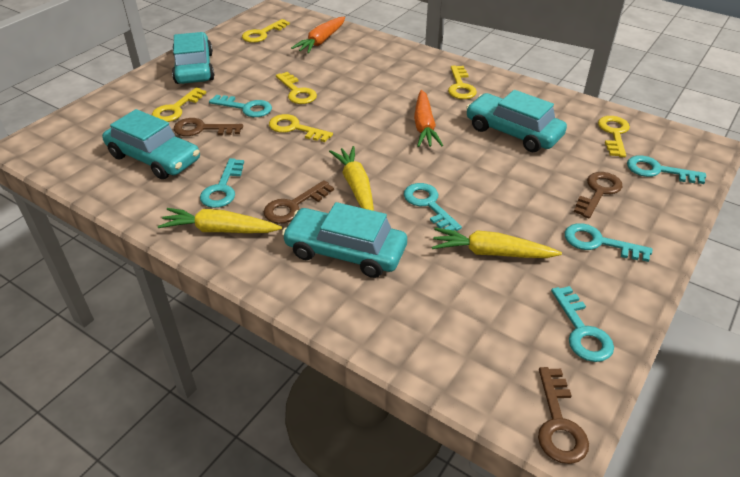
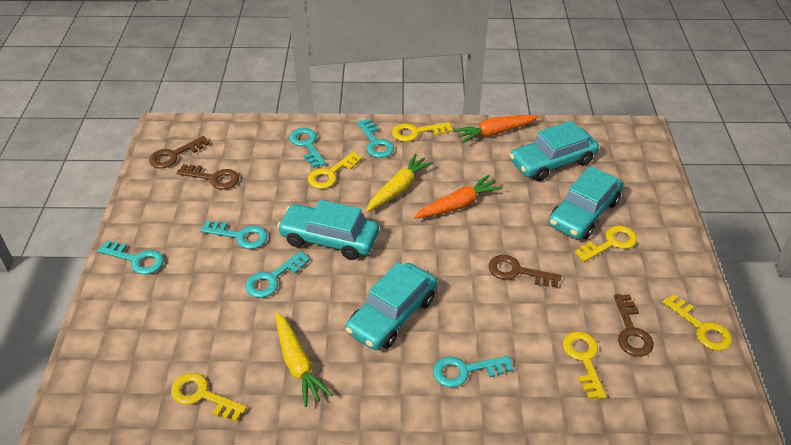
yellow carrot: 3 -> 2

